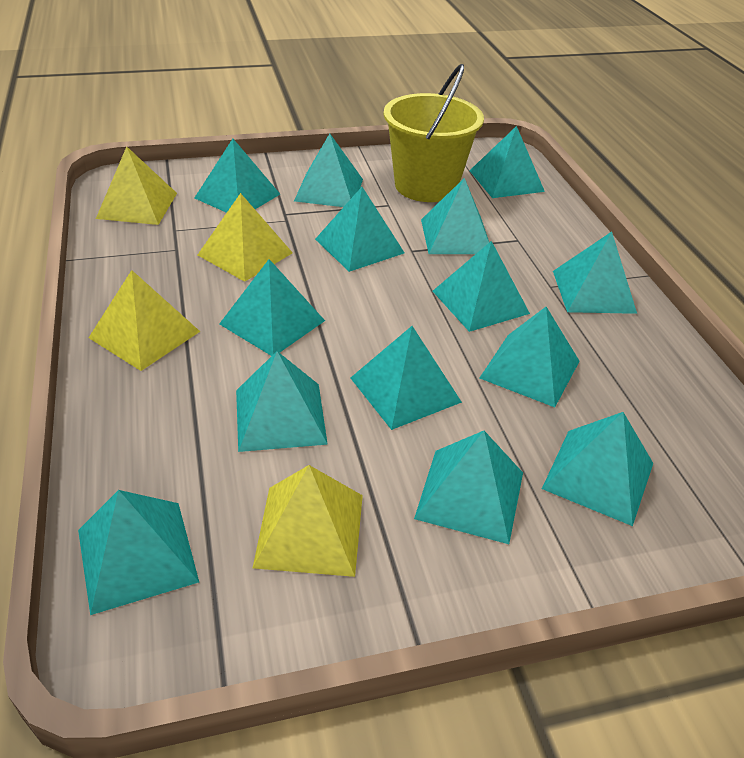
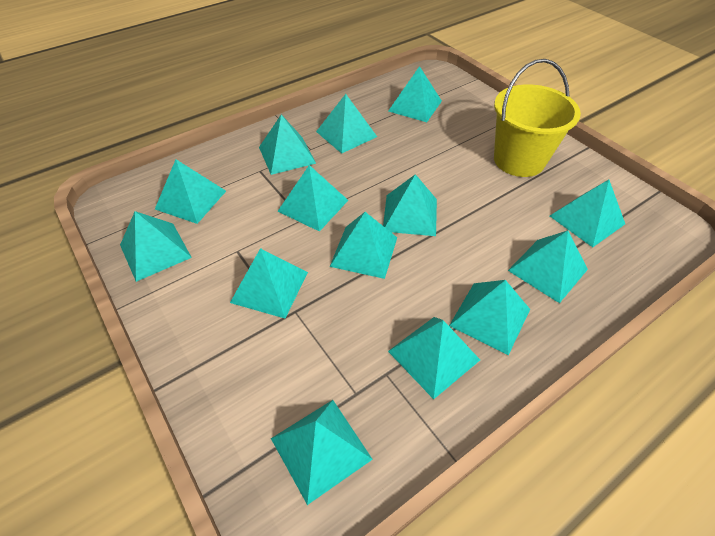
yellow pyramid: 4 -> 0

